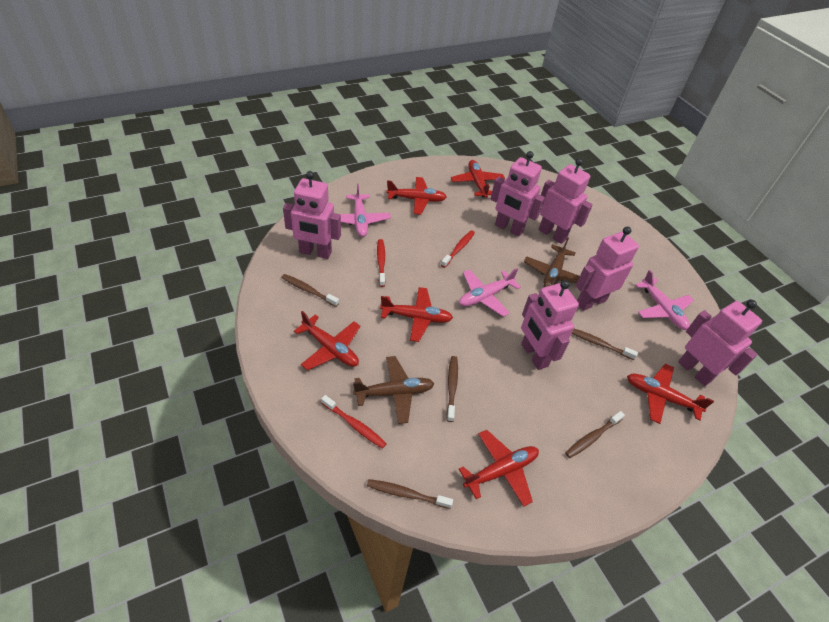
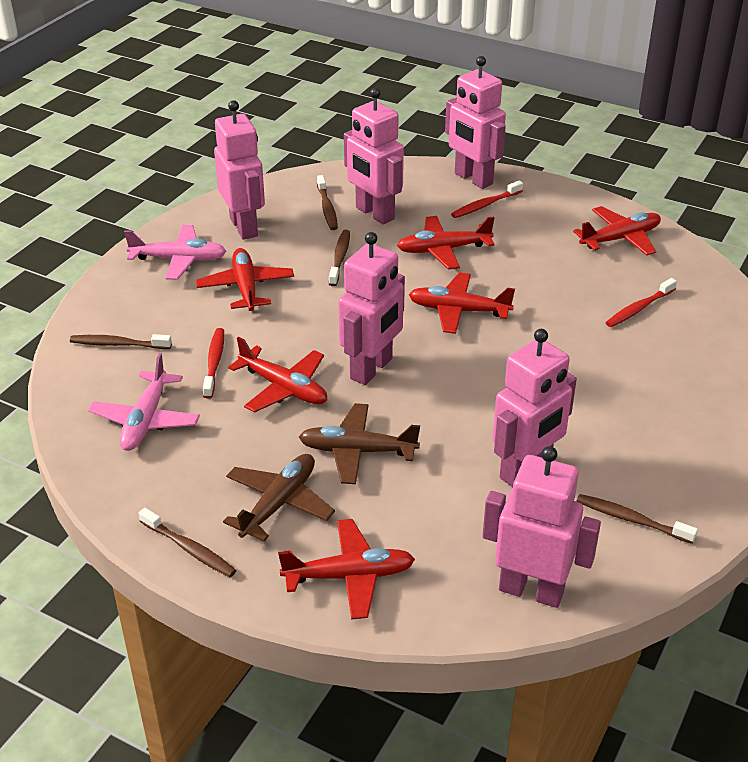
pink plane: 3 -> 2

